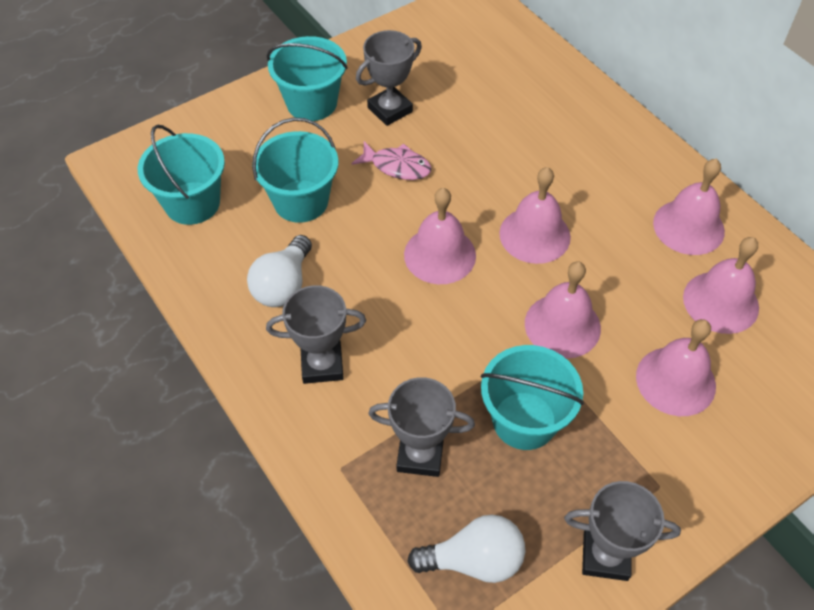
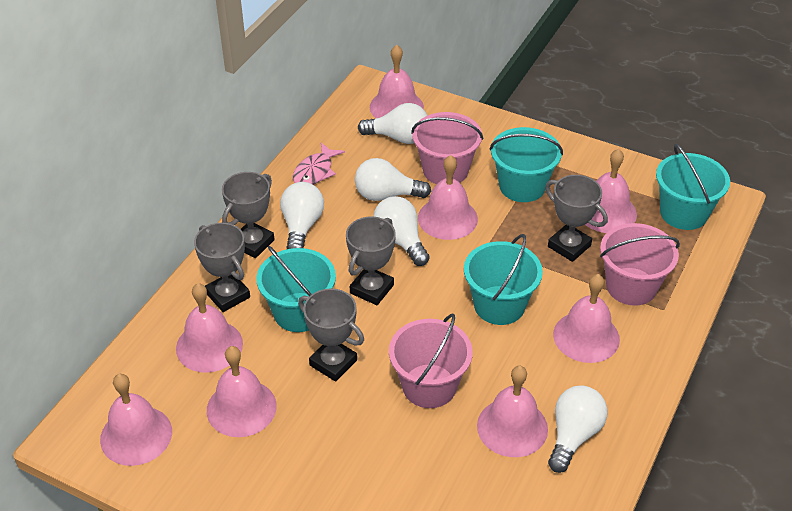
grey trophy: 4 -> 5
pink bell: 6 -> 8
pink bucket: 0 -> 3
white light bulb: 2 -> 5

